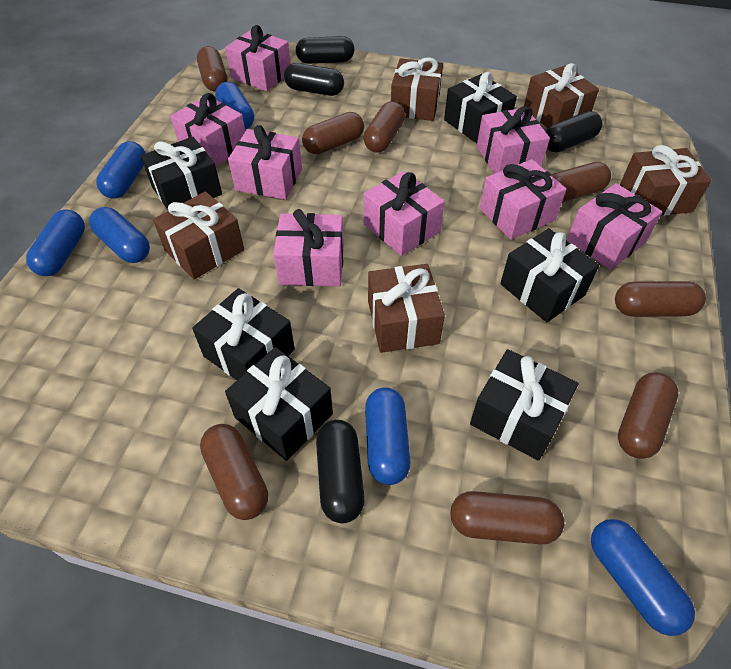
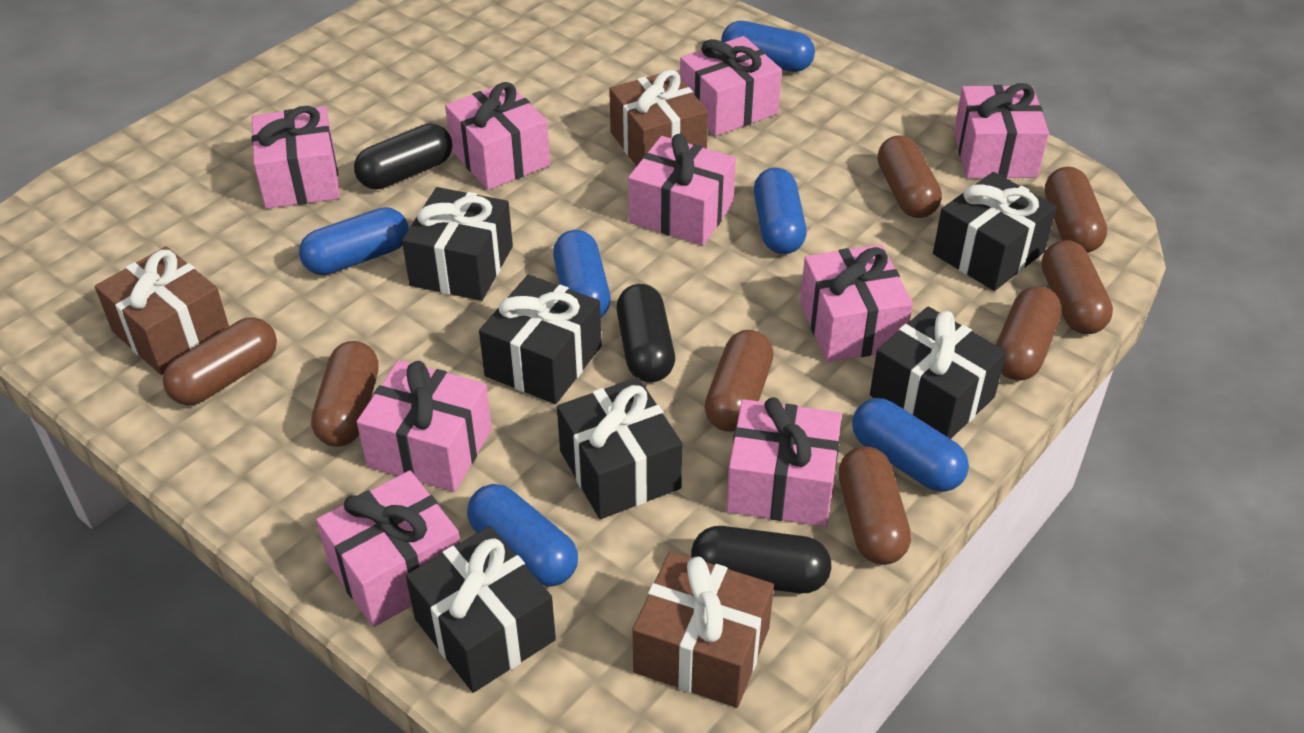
black capsule: 4 -> 3
brown gift: 5 -> 3
pink gift: 8 -> 9

